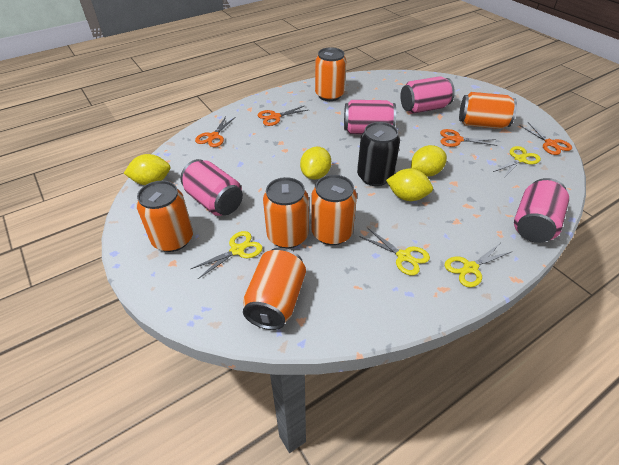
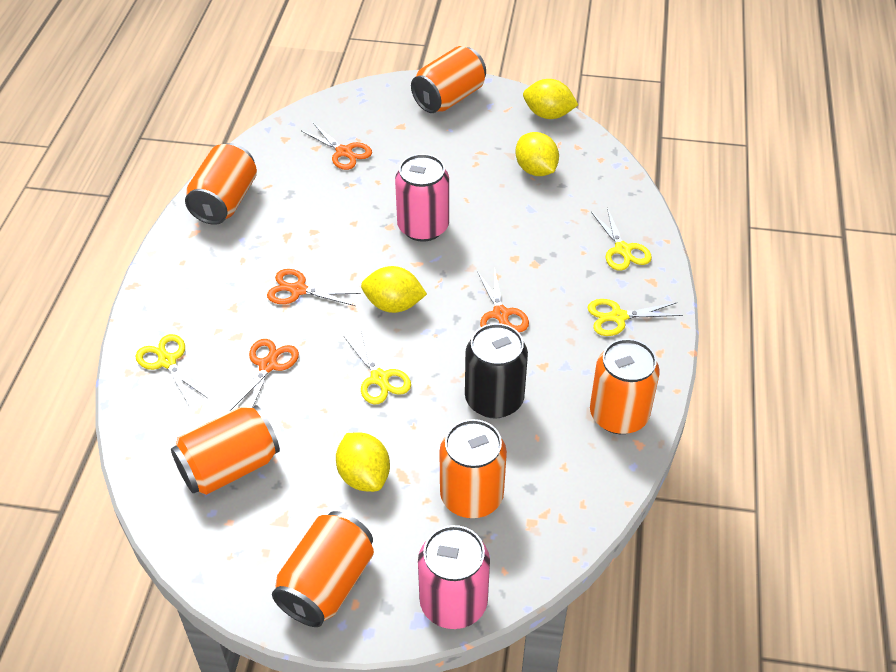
pink can: 4 -> 2

